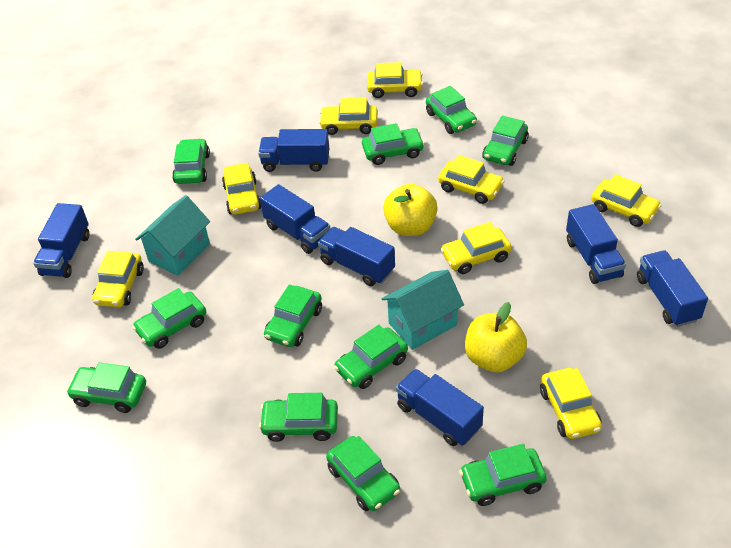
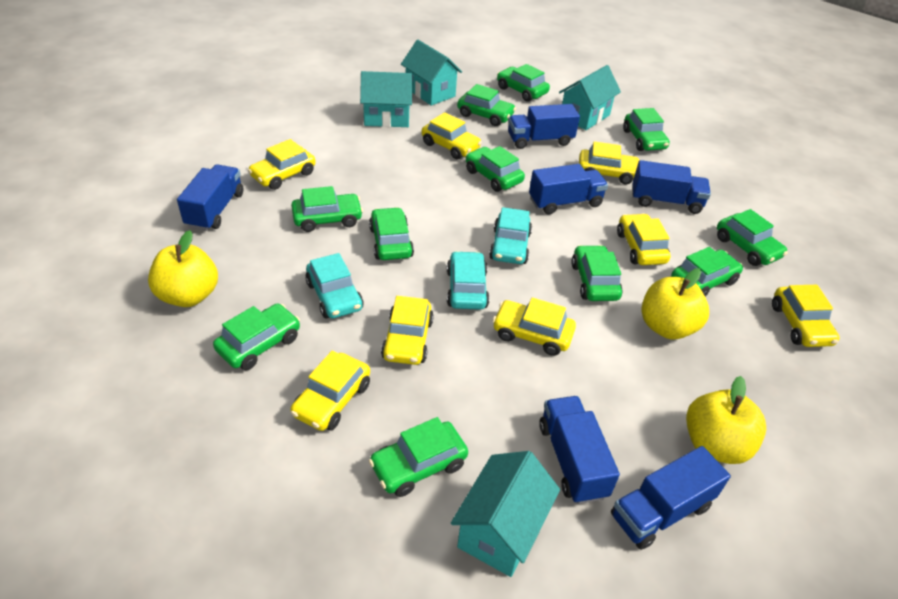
blue truck: 7 -> 6
turquoise car: 0 -> 3
turquoise house: 2 -> 4
yellow apple: 2 -> 3

